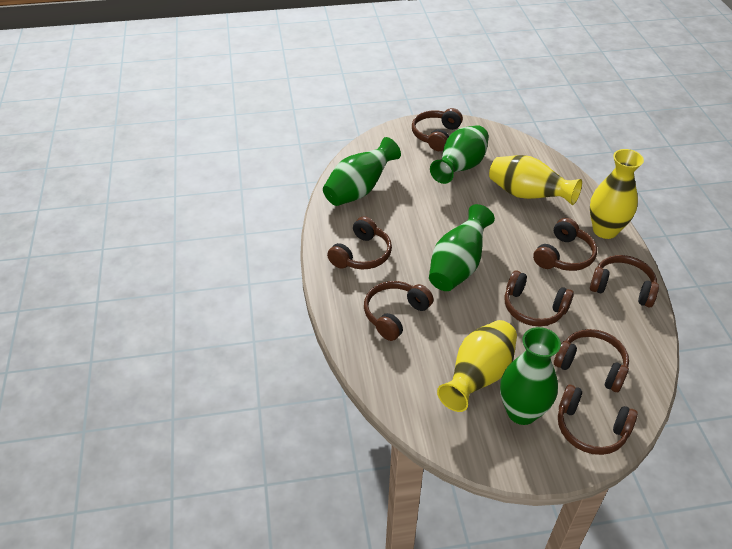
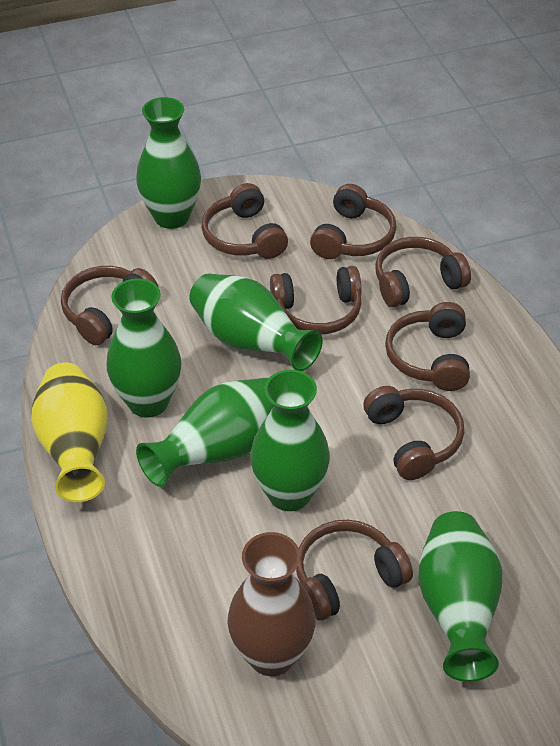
brown vase: 0 -> 1
green vase: 4 -> 6
yellow vase: 3 -> 1

